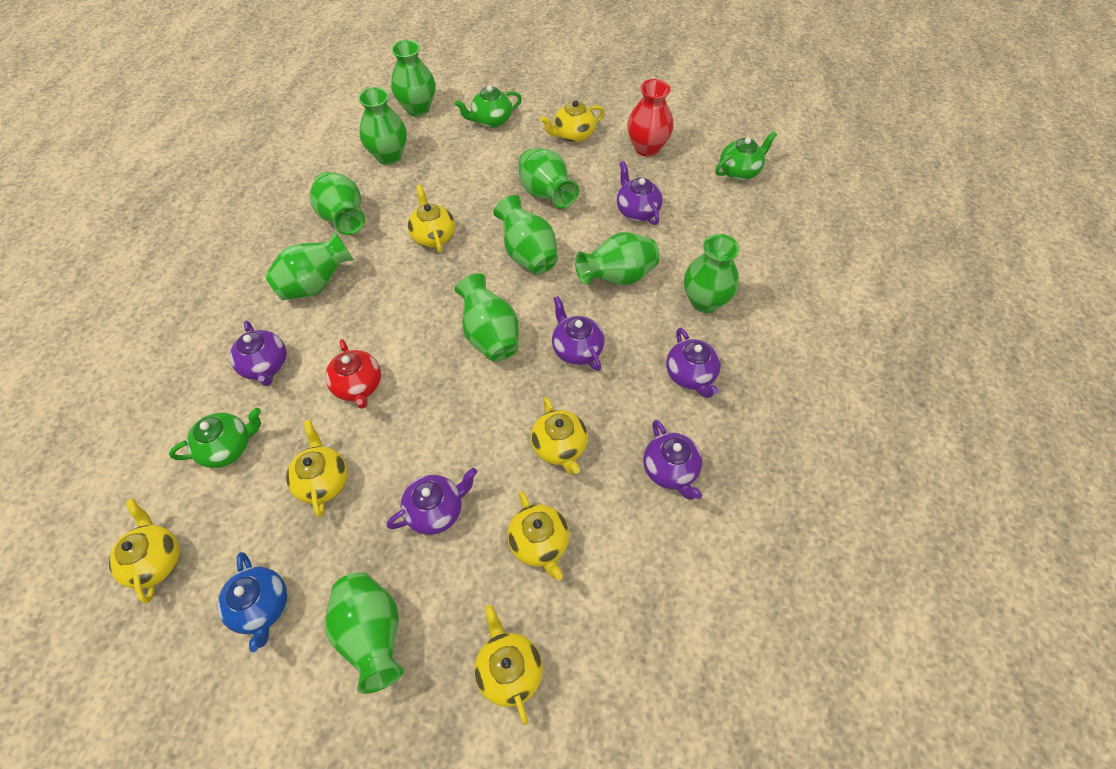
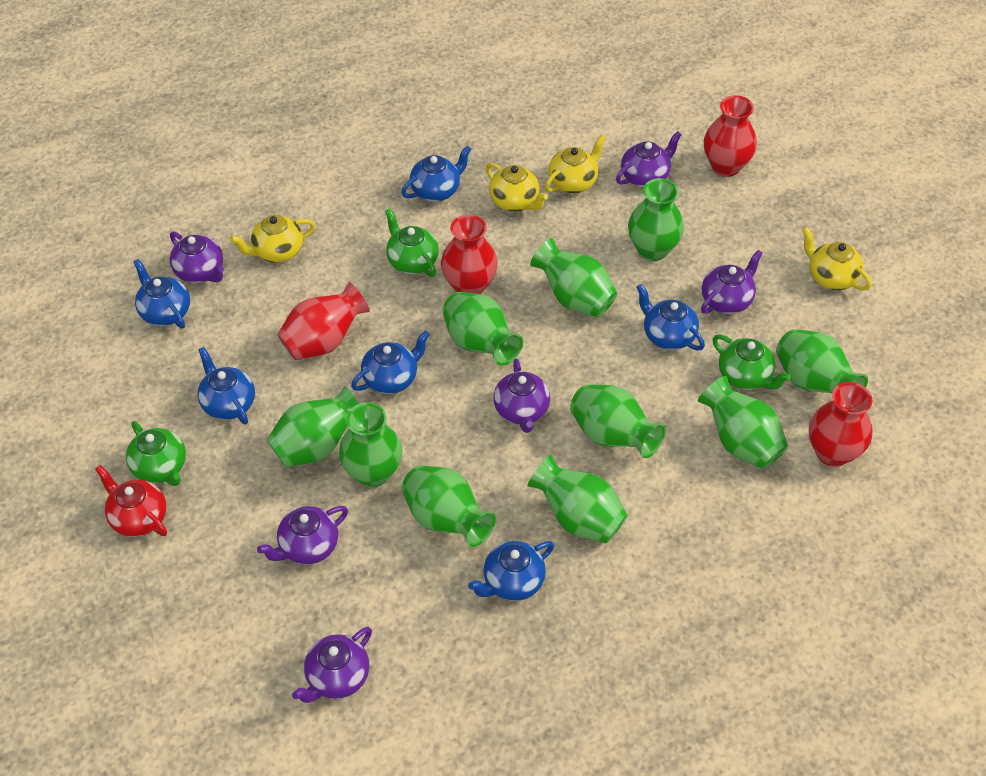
blue teapot: 1 -> 6
red vase: 1 -> 4
yellow teapot: 7 -> 4

